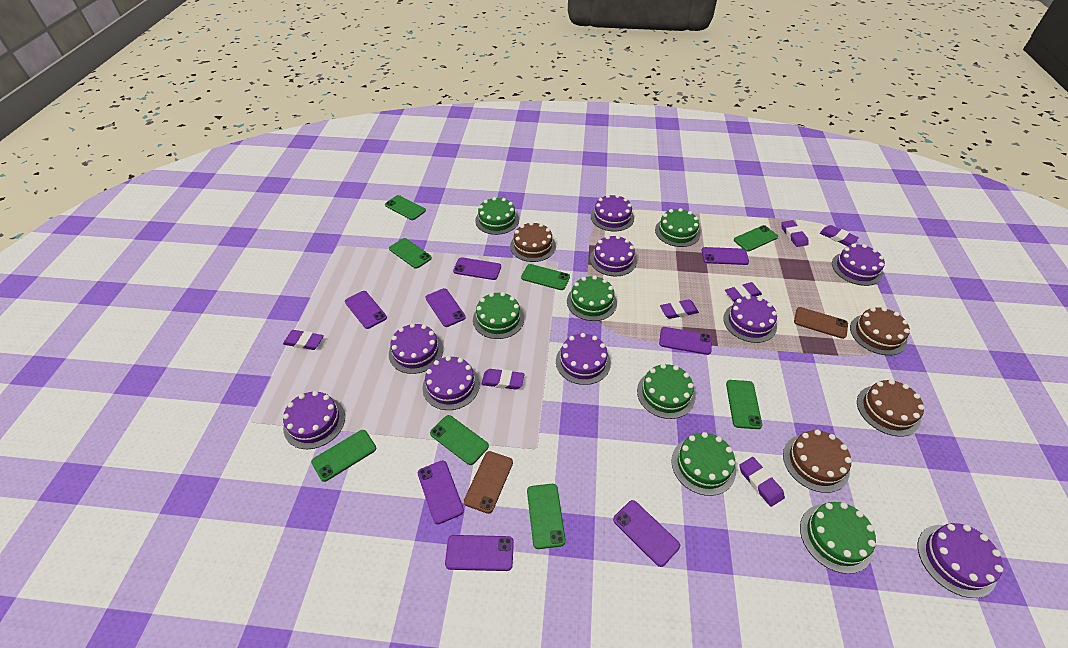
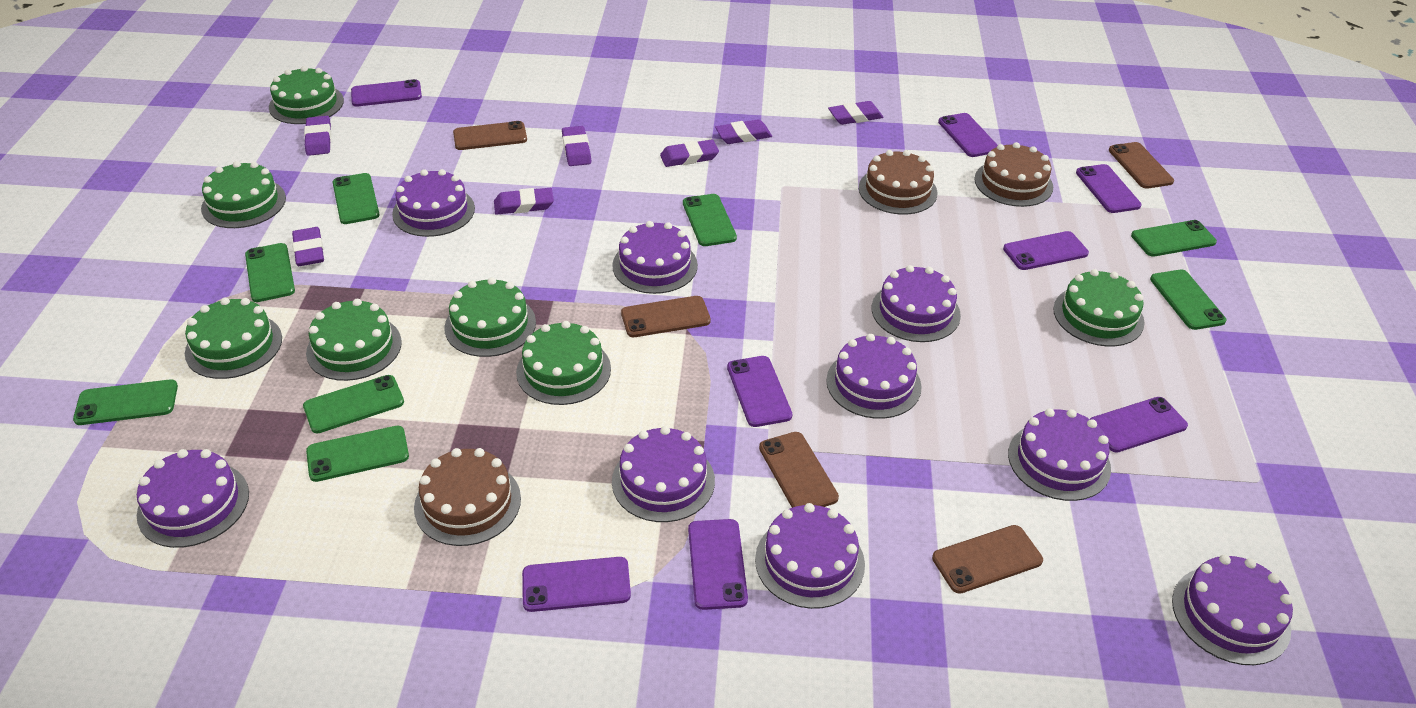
brown cake: 4 -> 3
brown phone: 2 -> 5

